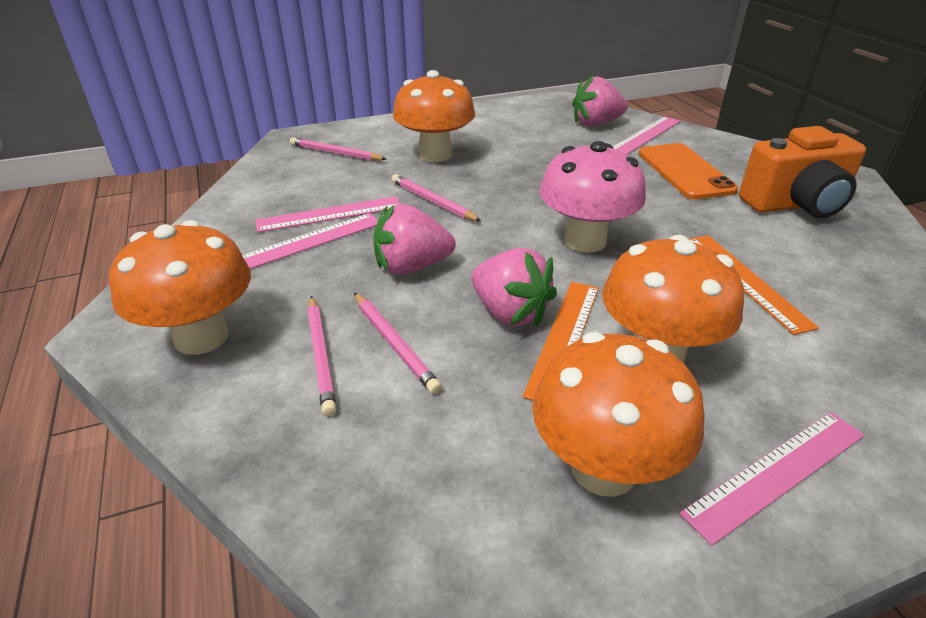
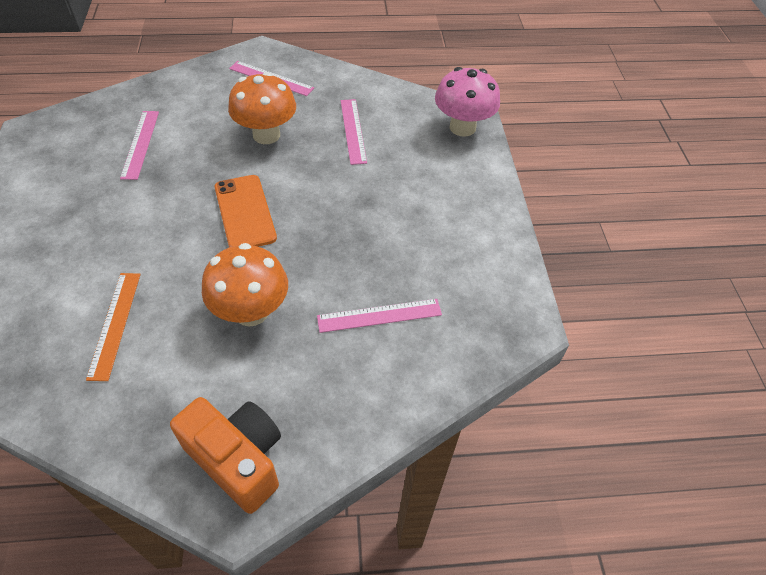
orange mushroom: 4 -> 2
orange ruler: 2 -> 1
pink pencil: 4 -> 0
pink strawberry: 3 -> 0

